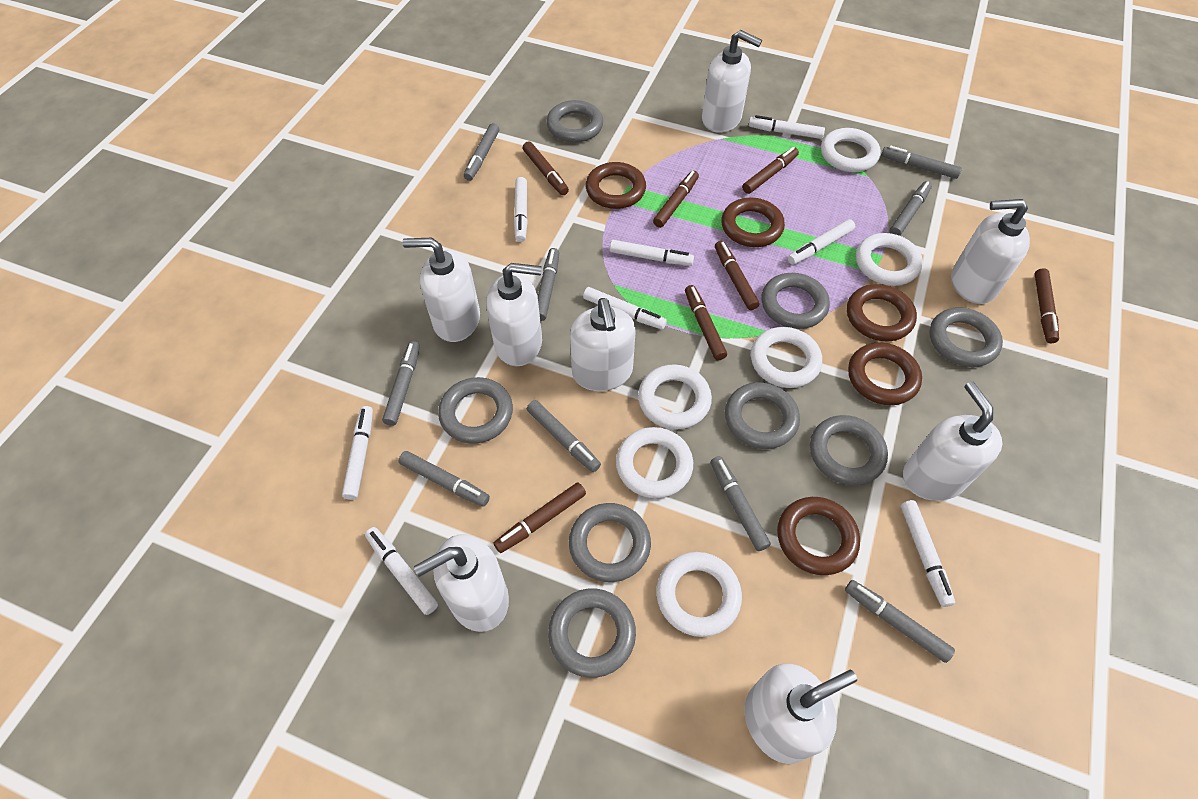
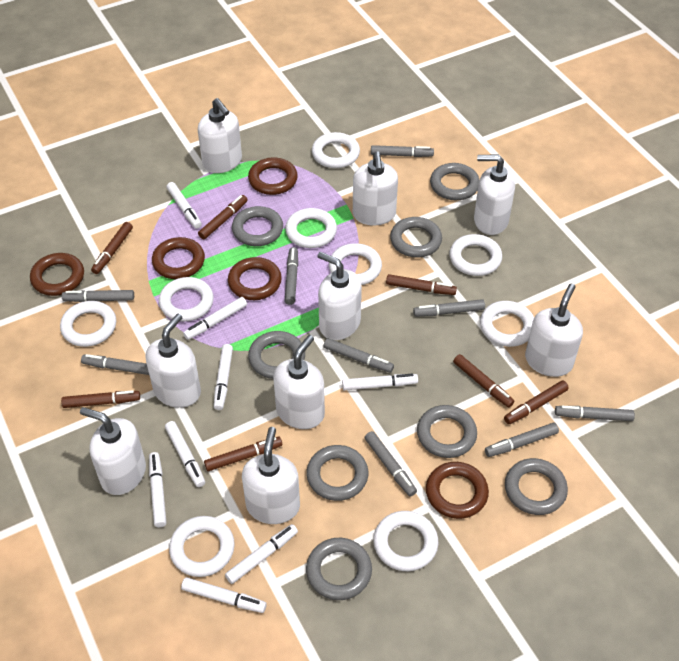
white ring: 6 -> 9
white soap dispenser: 8 -> 9

